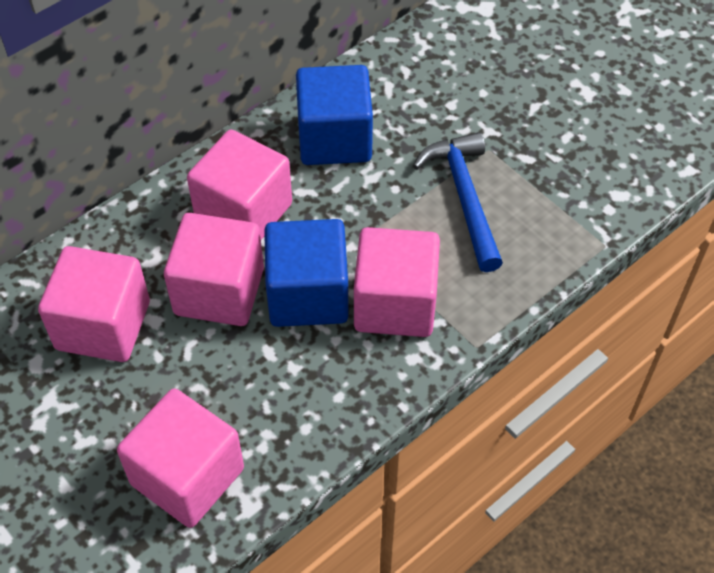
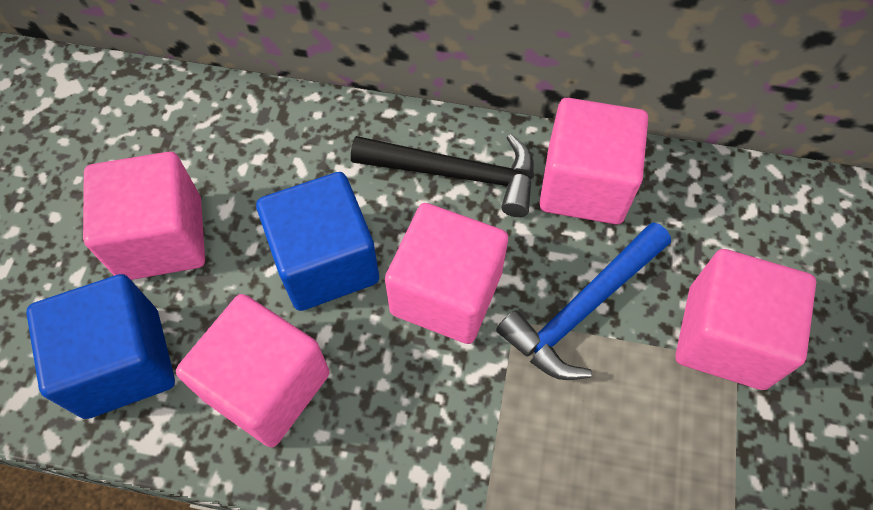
black hammer: 0 -> 1

